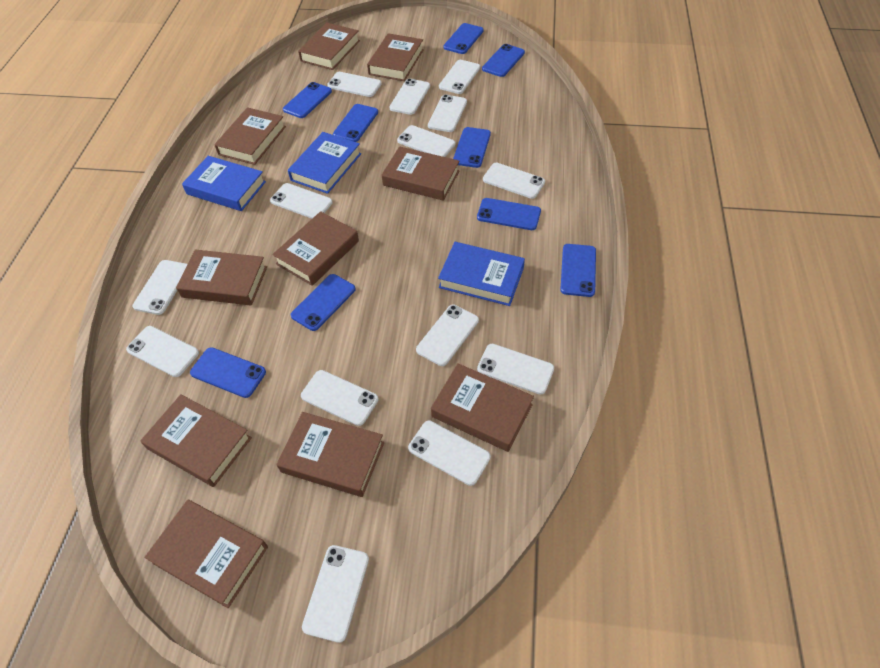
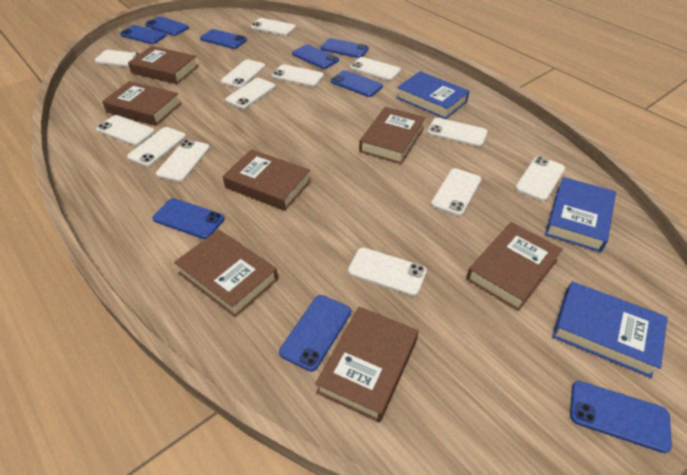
brown book: 10 -> 7
white phone: 14 -> 13

